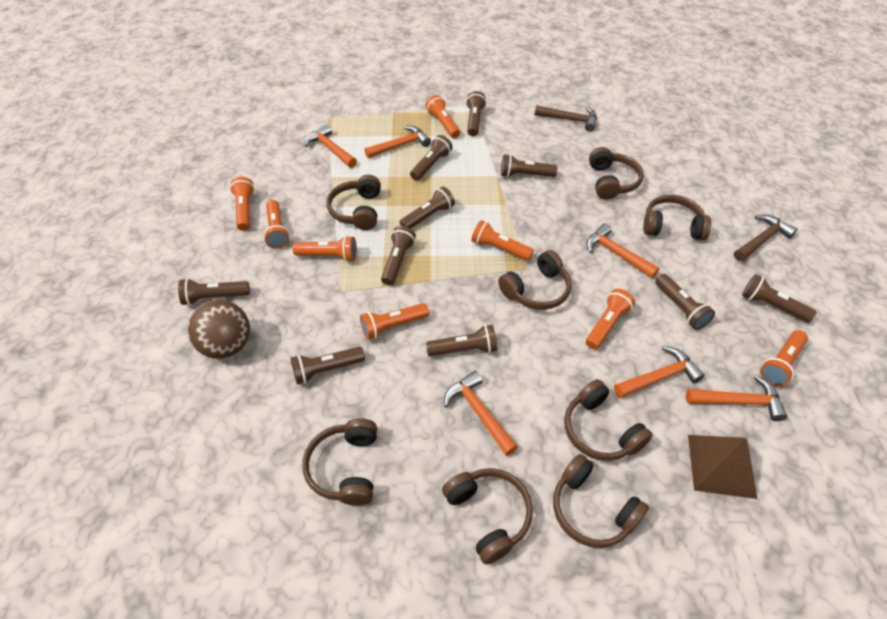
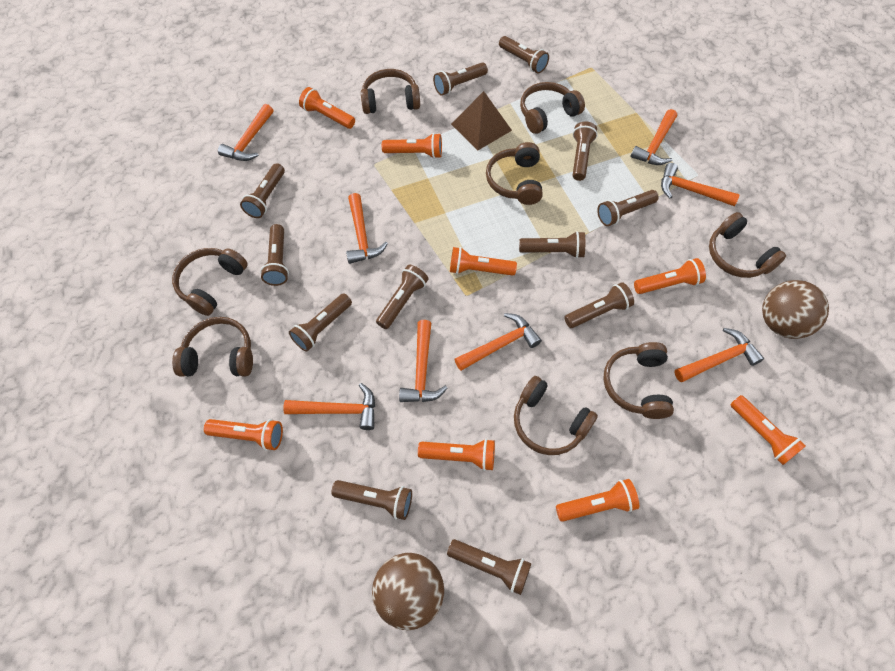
brown ball: 1 -> 2
brown flashlight: 10 -> 12
brown hammer: 2 -> 0
orange hammer: 6 -> 8

